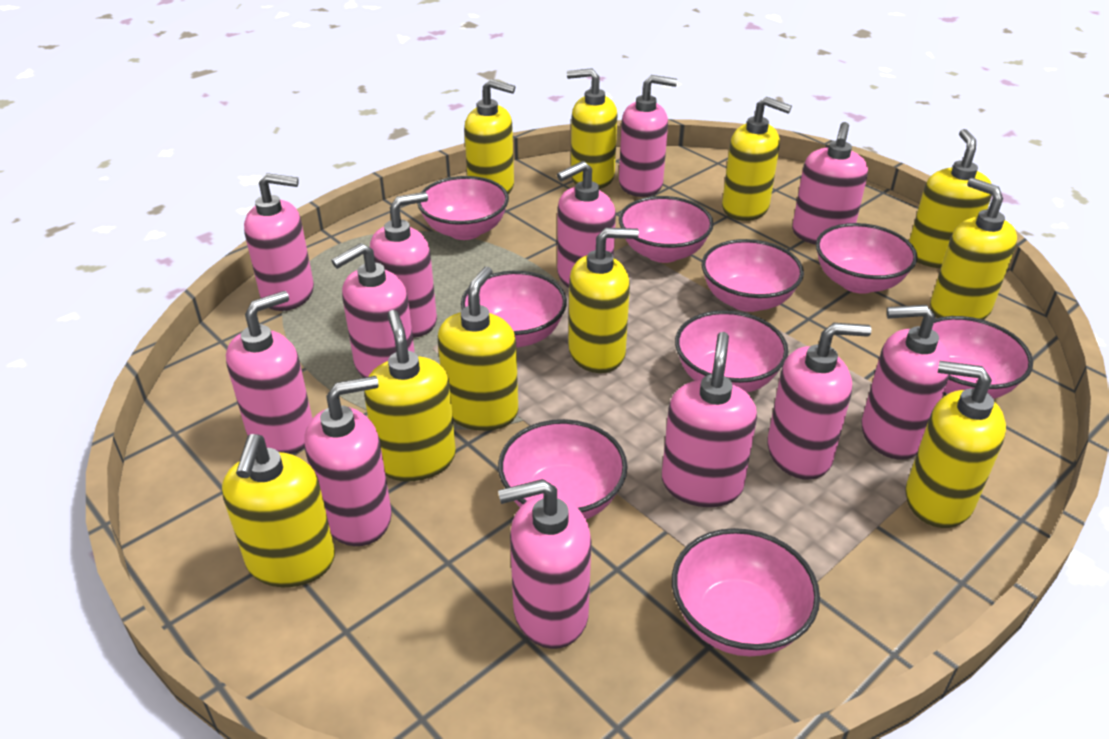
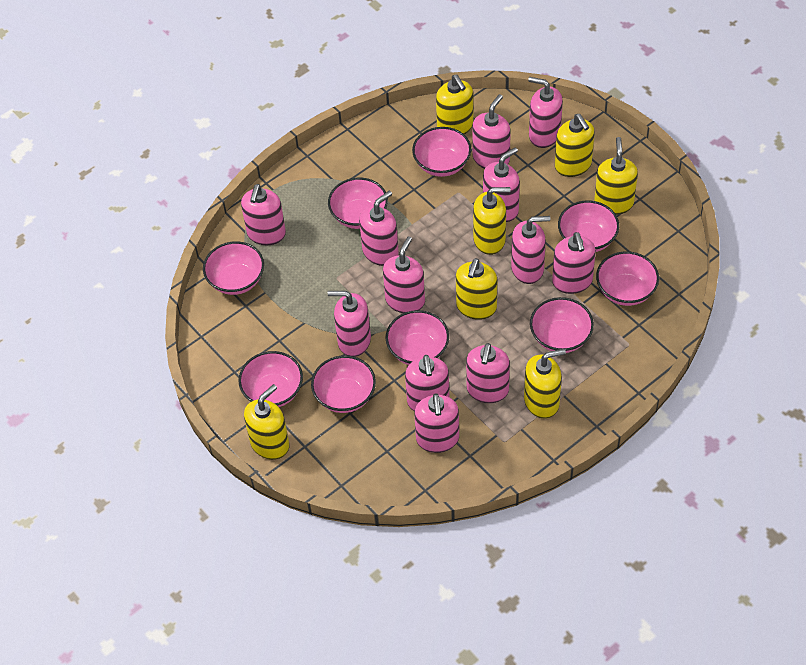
yellow soap dispenser: 10 -> 7

